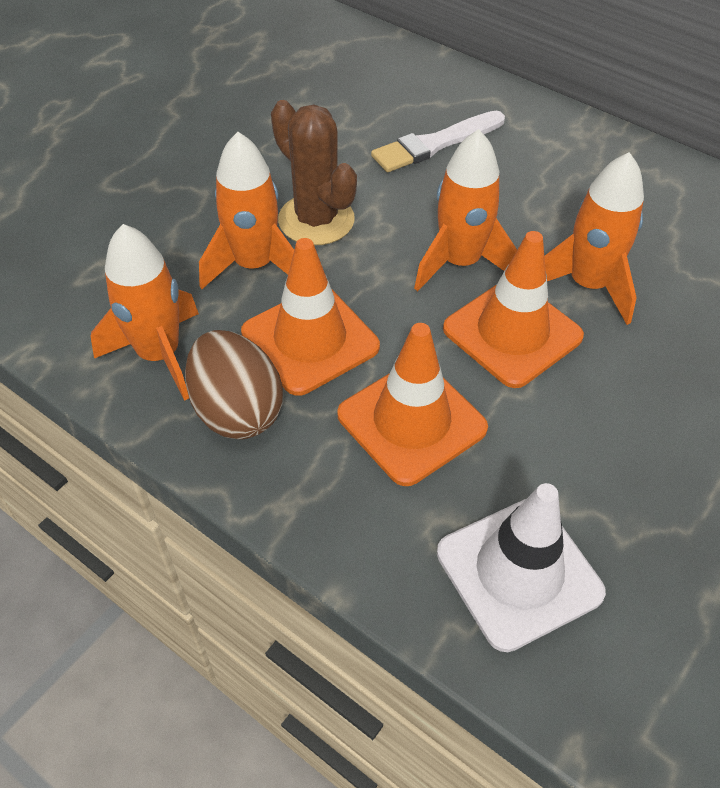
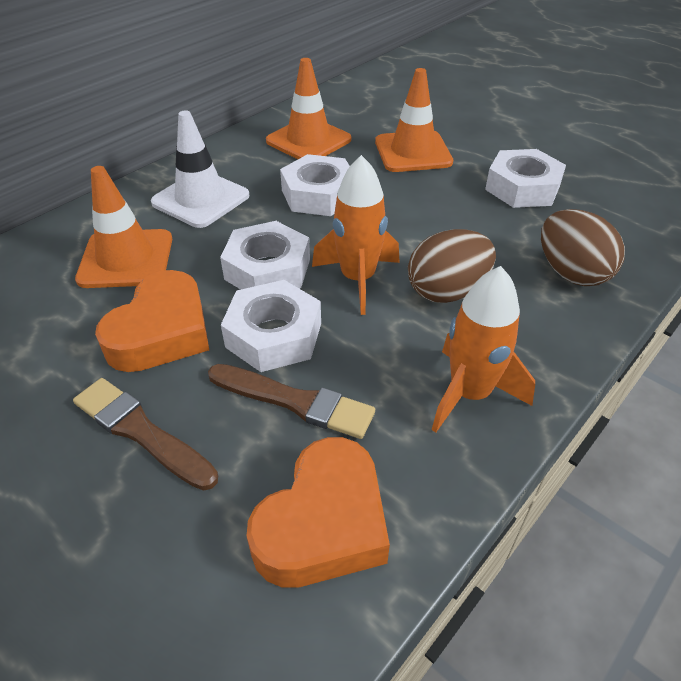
brown brush: 0 -> 2
brown cactus: 1 -> 0
brown egg: 1 -> 2
orange heart: 0 -> 2
orange rocket: 4 -> 2
white brush: 1 -> 0
white nut: 0 -> 4

